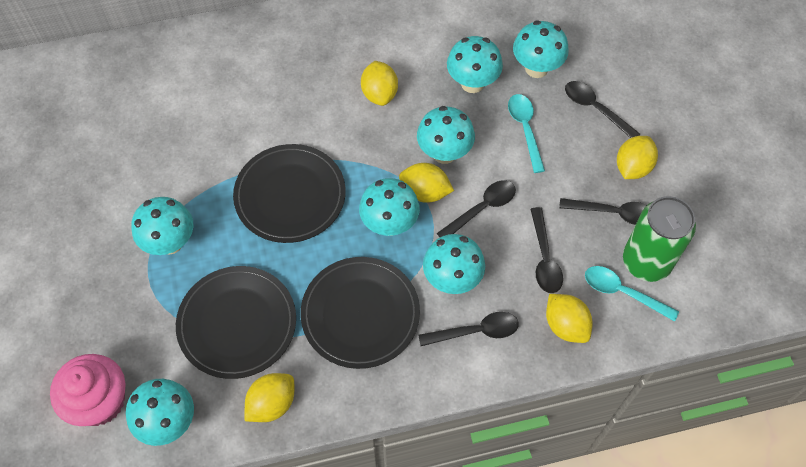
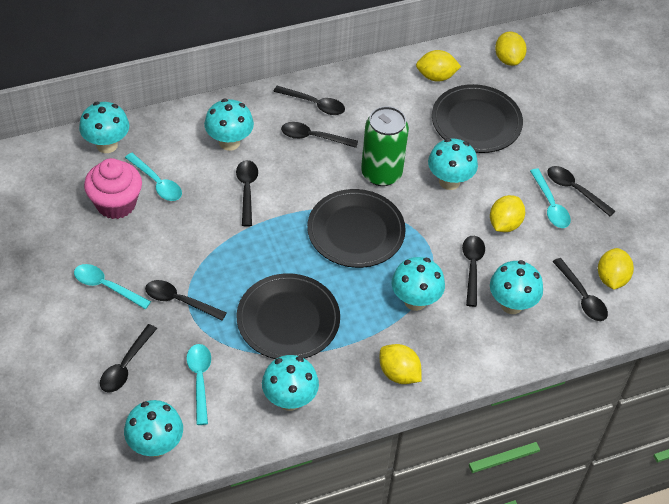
black spoon: 5 -> 8
turquoise spoon: 2 -> 4

